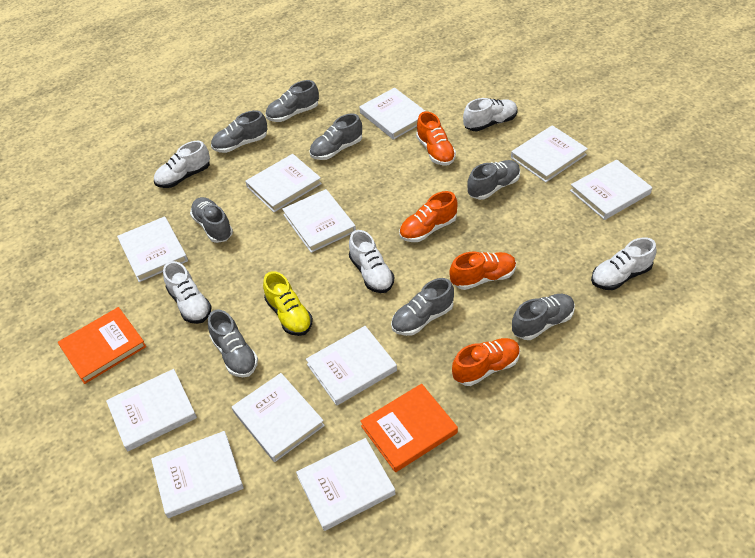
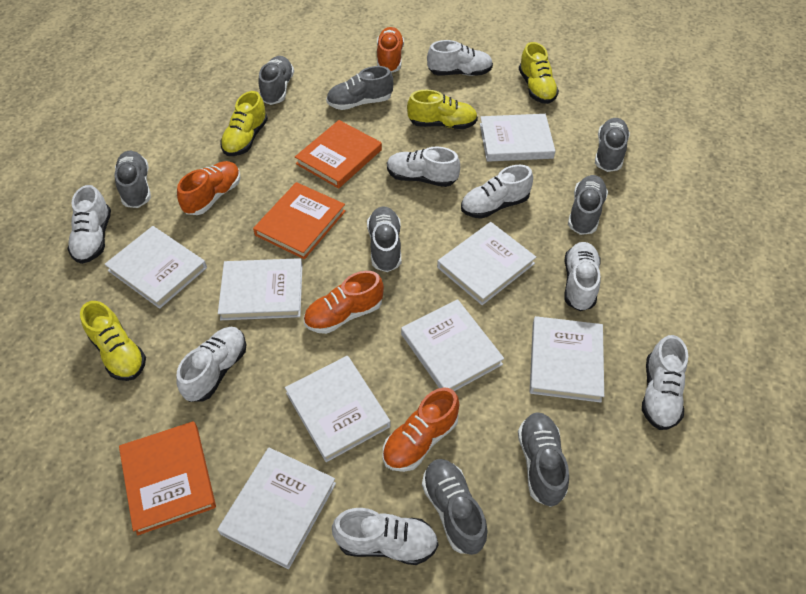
orange book: 2 -> 3
white book: 11 -> 8
white shoe: 5 -> 8
yellow shoe: 1 -> 4

